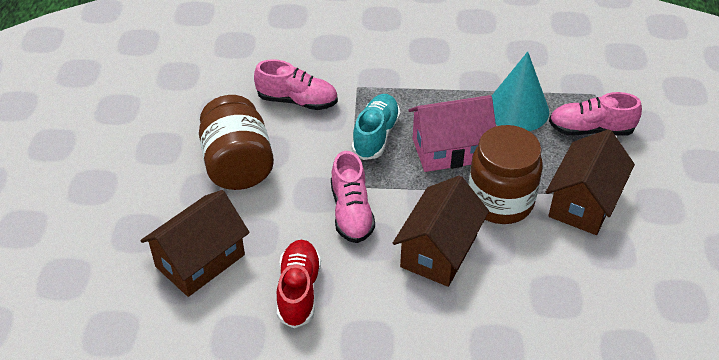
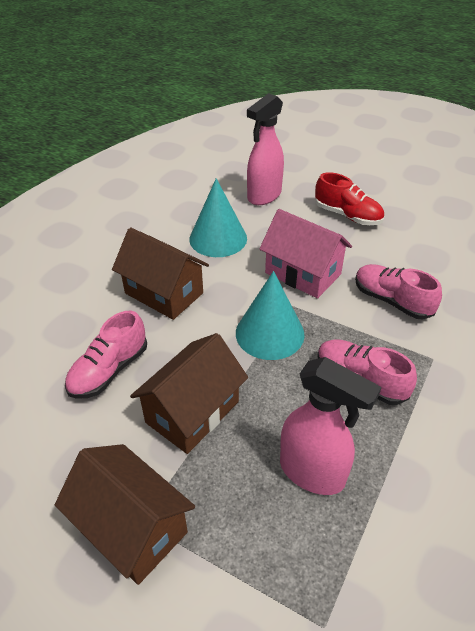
brown jar: 2 -> 0
pink spray bottle: 0 -> 2
turquoise cone: 1 -> 2
turquoise shoe: 1 -> 0

